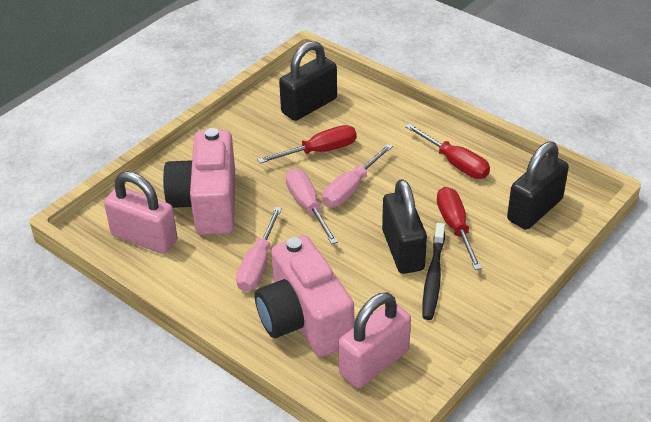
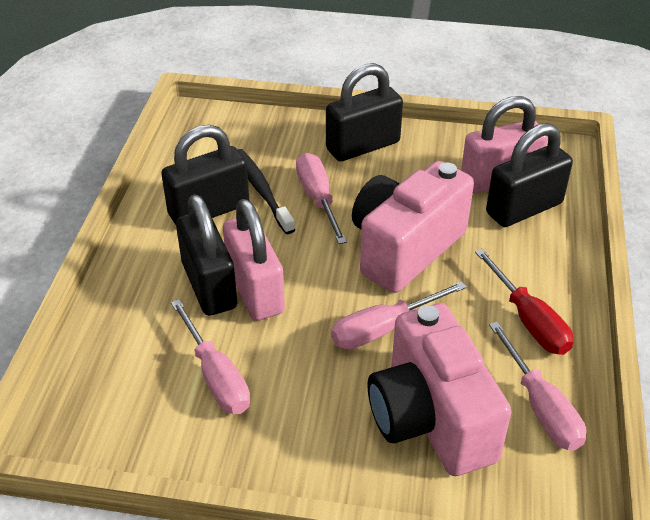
black padlock: 3 -> 4
pink screwdriver: 3 -> 4
red screwdriver: 3 -> 1

